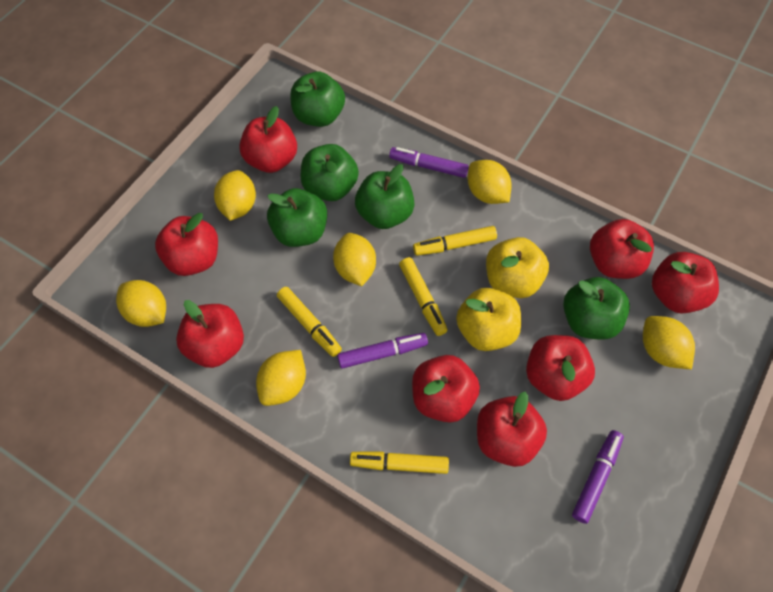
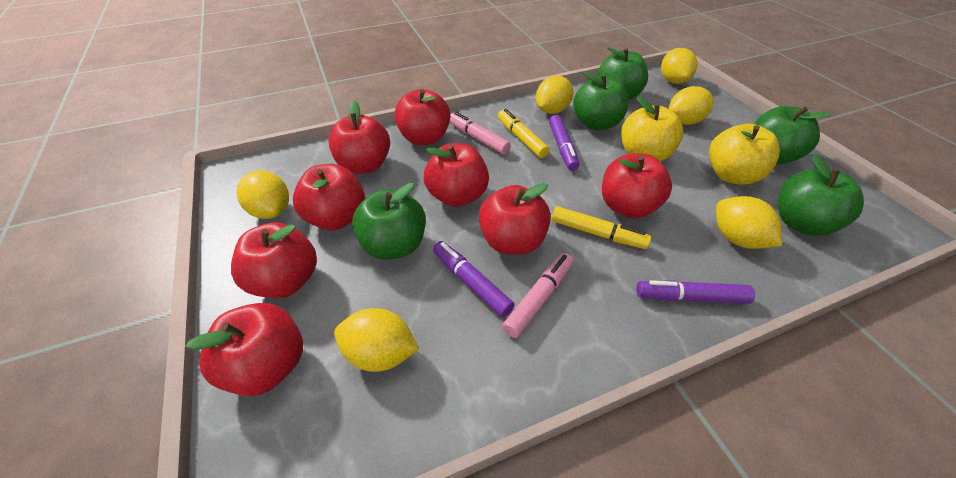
pink marker: 0 -> 2
yellow marker: 4 -> 2

